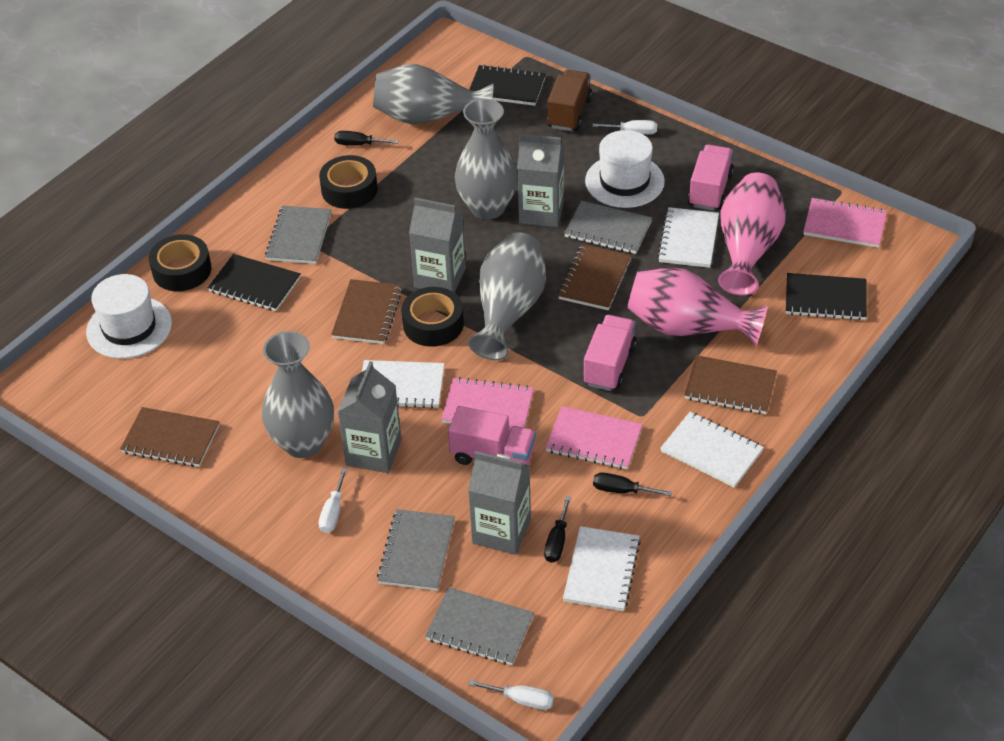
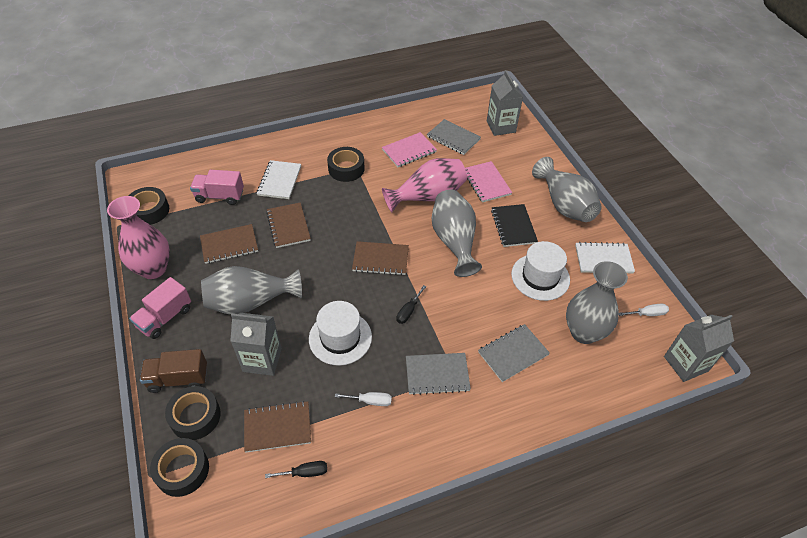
black notebook: 3 -> 1
black screwdriver: 3 -> 2
black tape: 3 -> 4
grey carton: 4 -> 3
grey notebook: 4 -> 3
pink notebook: 3 -> 2
pink truck: 3 -> 2
white notebook: 4 -> 2
white screwdriver: 3 -> 2

